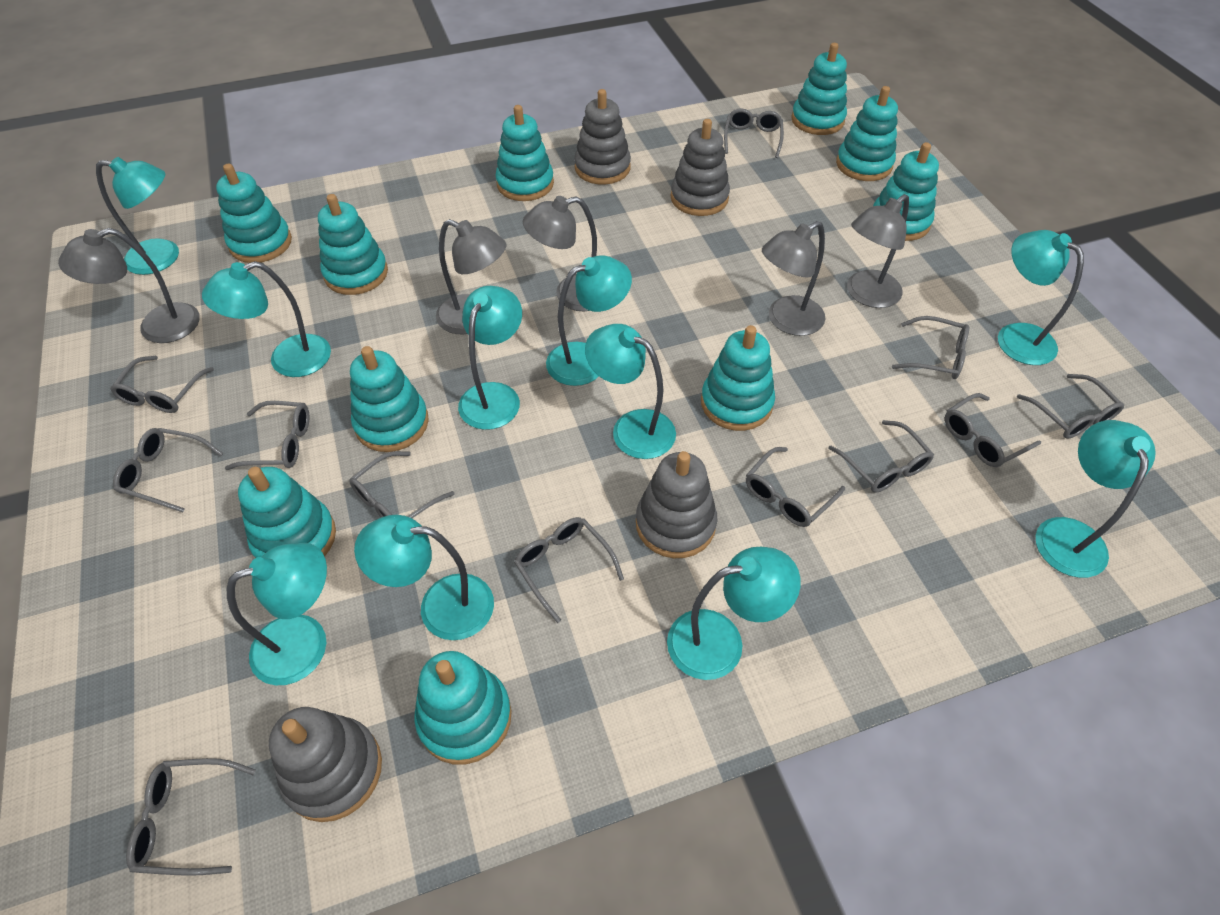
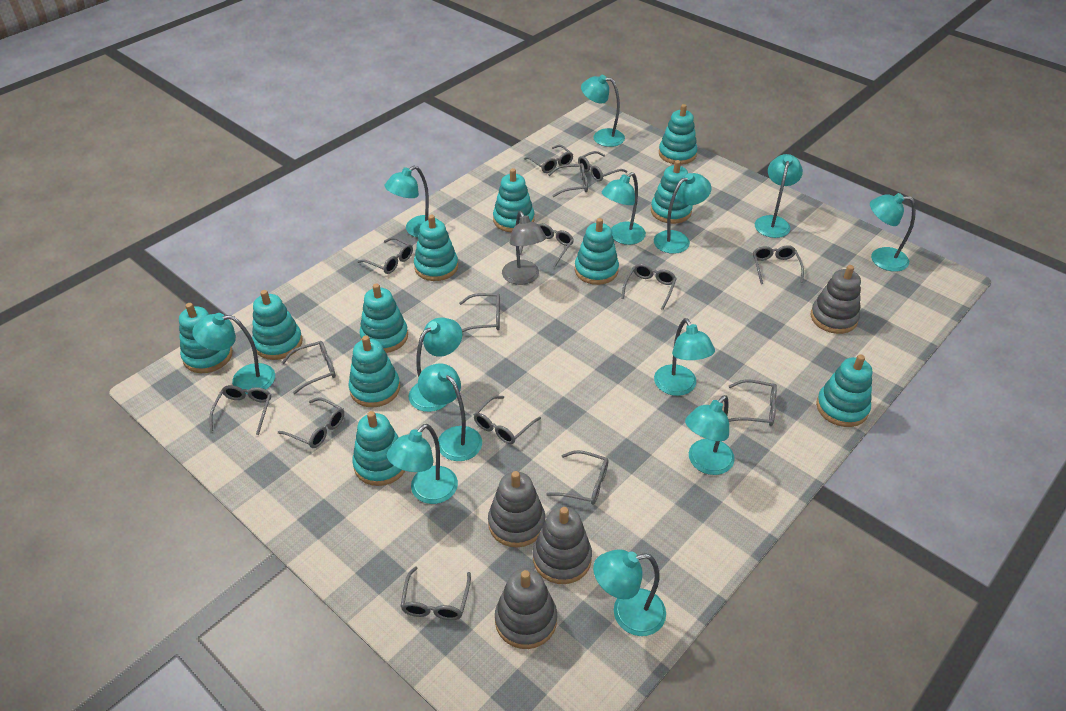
grey glasses: 12 -> 15
grey lamp: 5 -> 1
turquoise lamp: 10 -> 13
turquoise stacking toy: 10 -> 11

